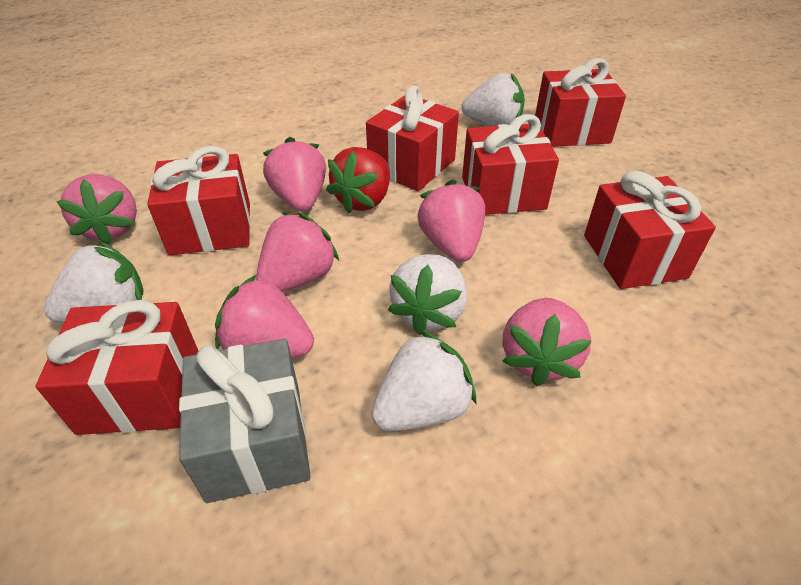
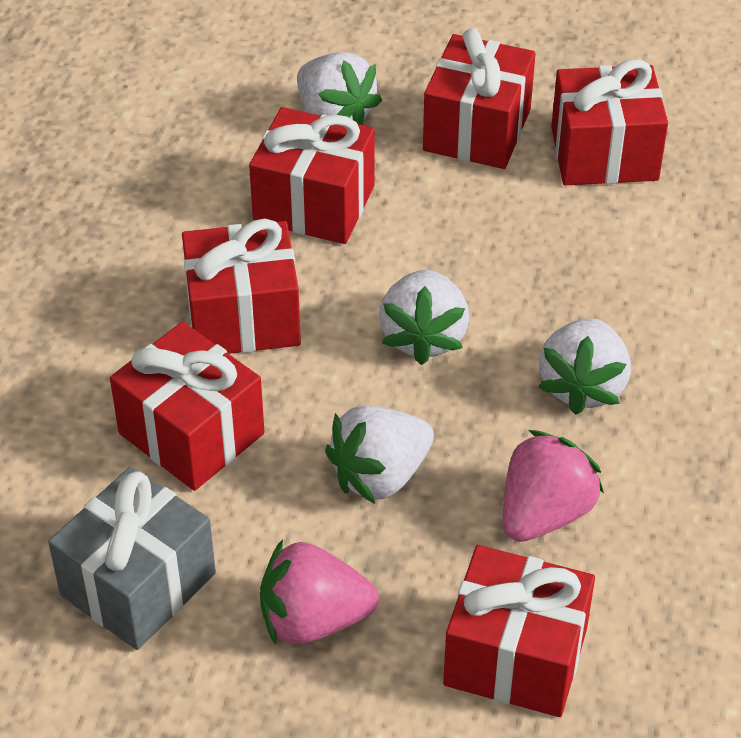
pink strawberry: 6 -> 2
red strawberry: 1 -> 0

